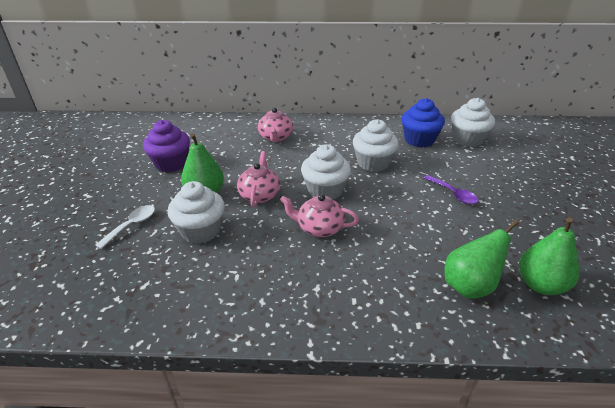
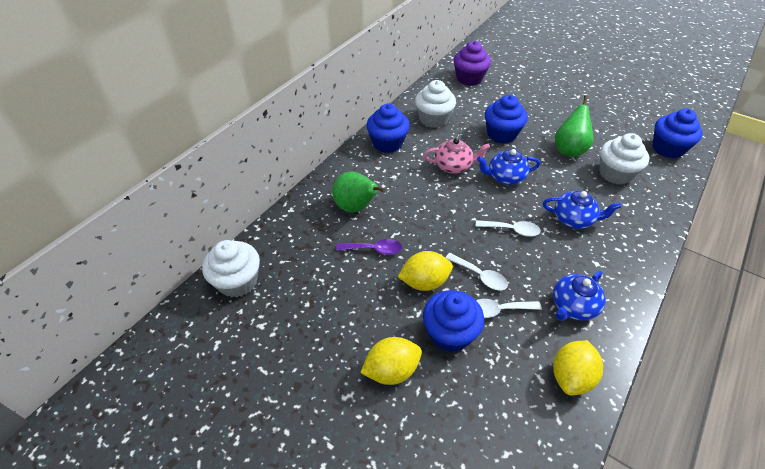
blue cupcake: 1 -> 4
blue teapot: 0 -> 3
green pear: 3 -> 2
pink teapot: 3 -> 1
white cupcake: 4 -> 3
white spoon: 1 -> 3
yellow lemon: 0 -> 3

